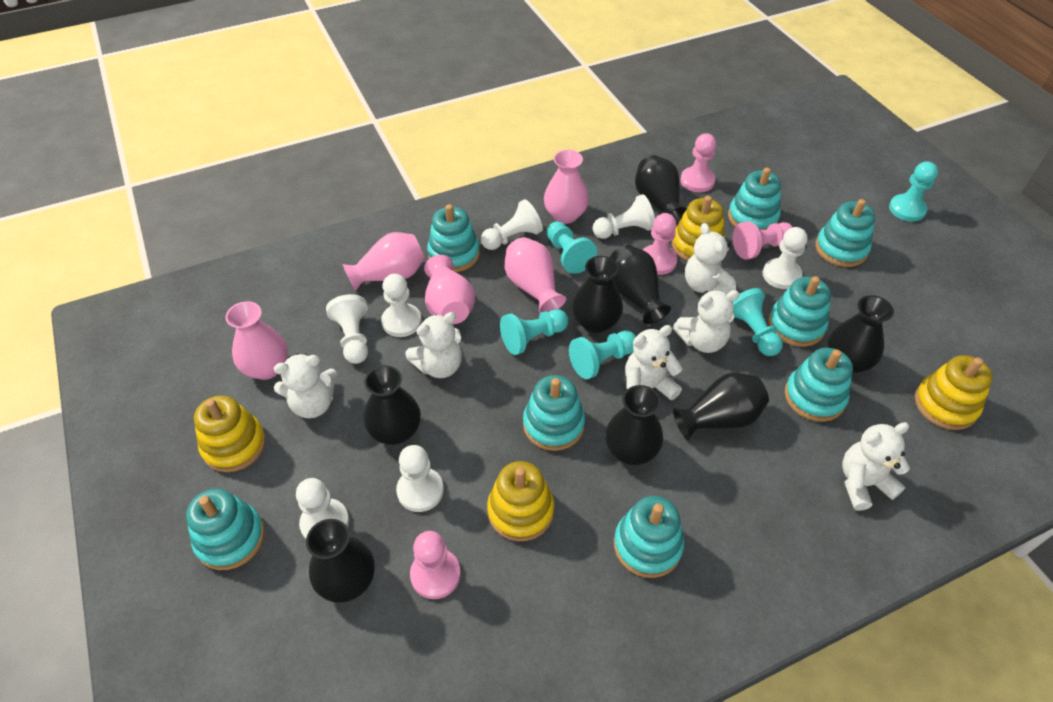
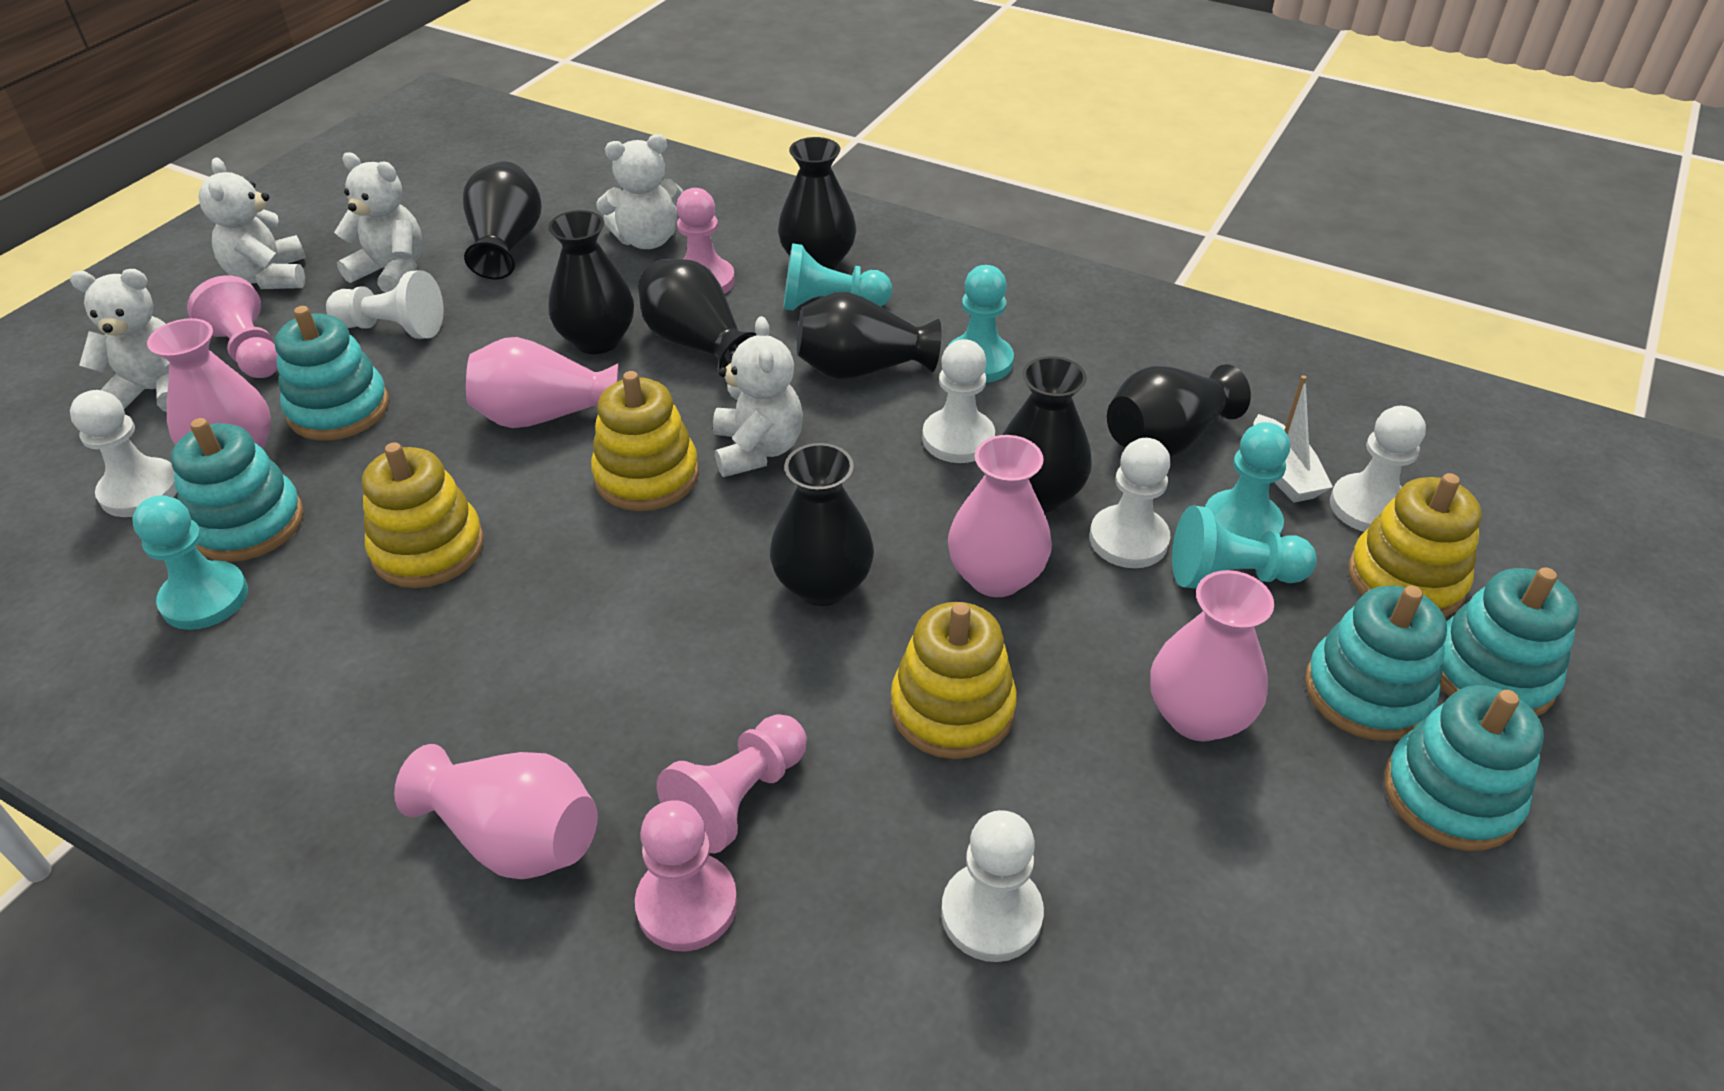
turquoise stacking toy: 8 -> 5
white boat: 0 -> 1
white pawn: 7 -> 6
white teddy bear: 6 -> 5

